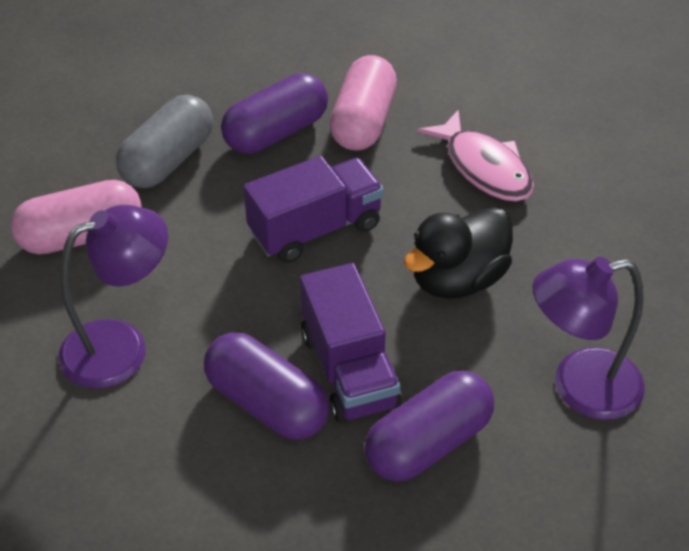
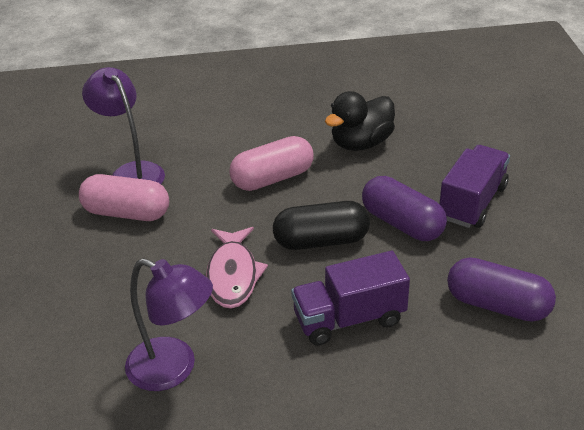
black capsule: 0 -> 1
grey capsule: 1 -> 0
purple capsule: 3 -> 2

